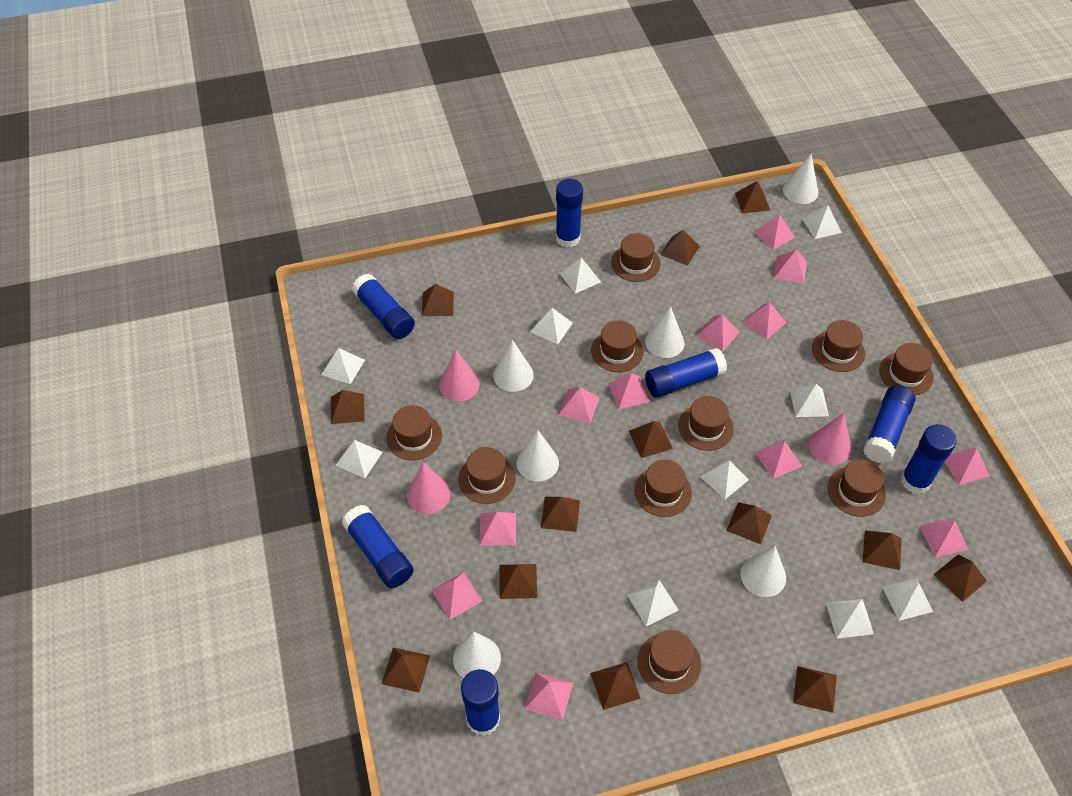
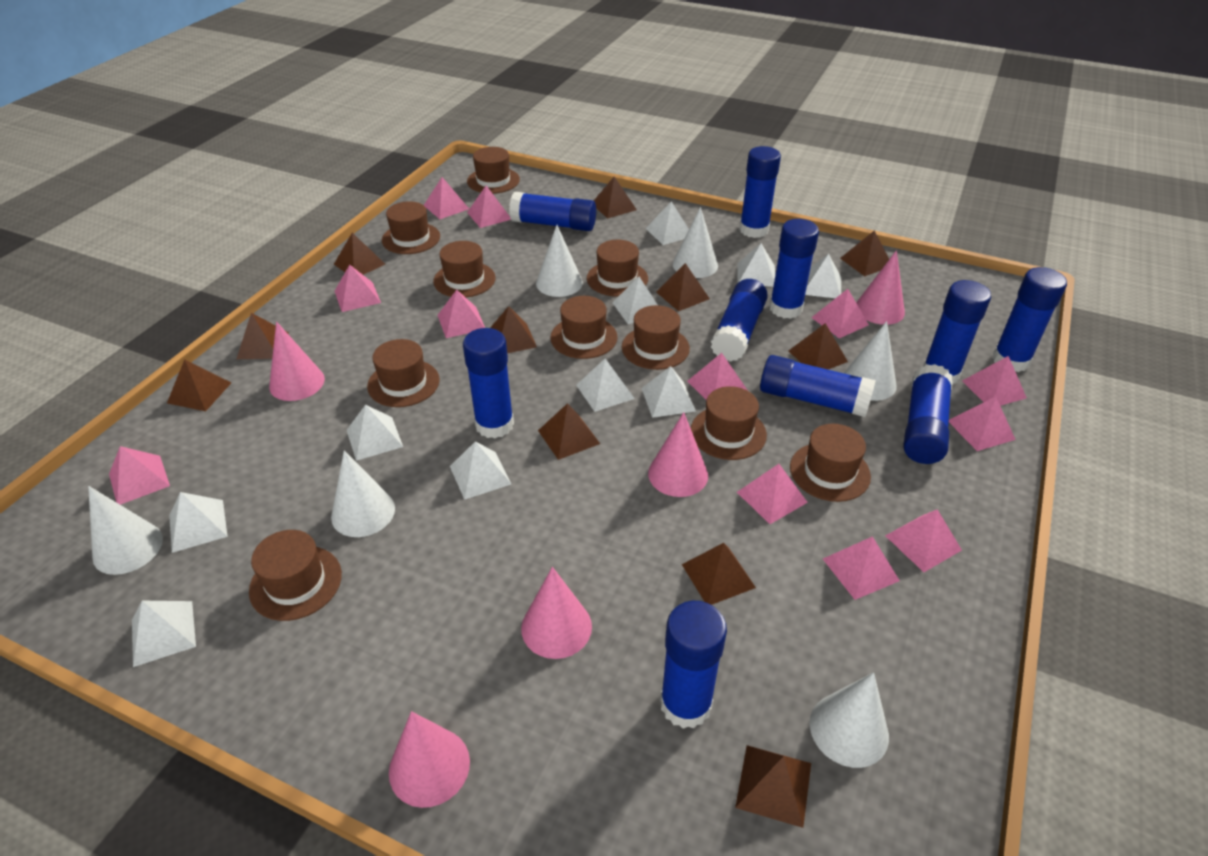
blue glue stick: 7 -> 10
brown pyramid: 13 -> 11
pink cone: 3 -> 5

